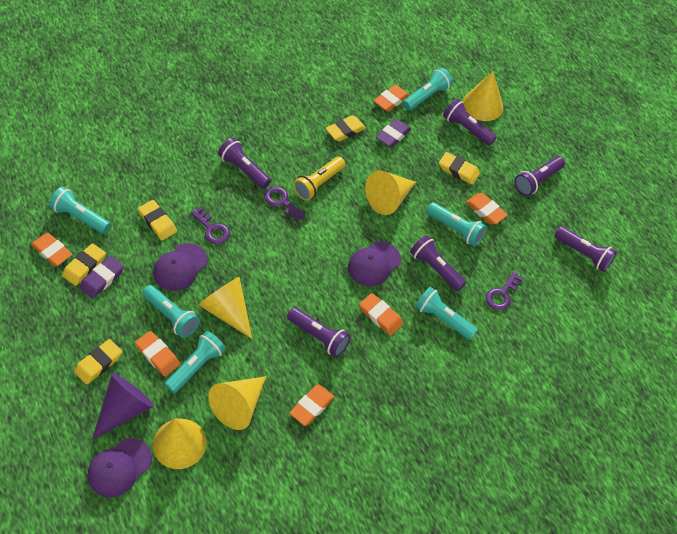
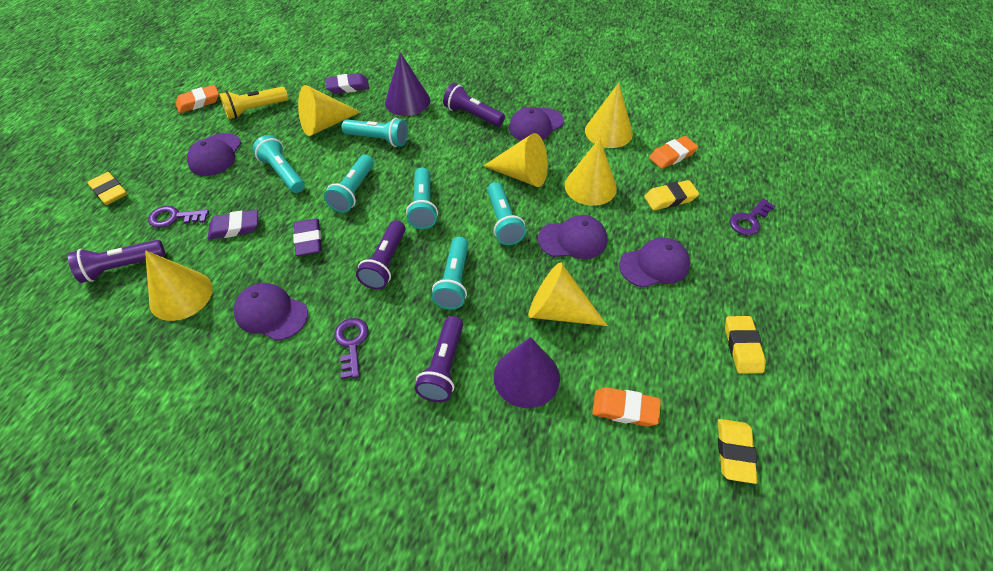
orange eraser: 6 -> 3
purple cap: 3 -> 5
purple cone: 1 -> 2
purple eraser: 2 -> 3
purple flashlight: 6 -> 4
yellow cone: 5 -> 6
yellow eraser: 5 -> 4

